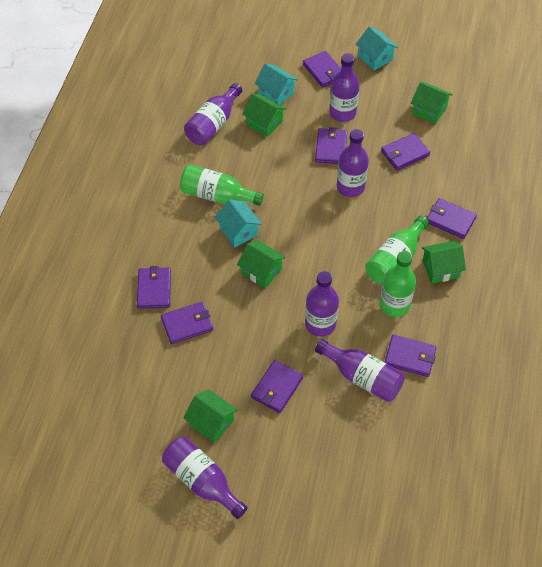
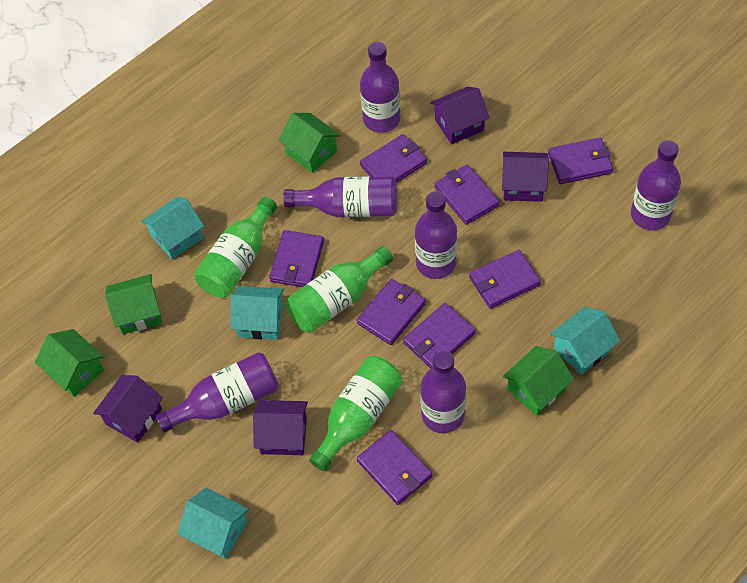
green house: 5 -> 4
purple house: 0 -> 4
turquoise house: 3 -> 4

